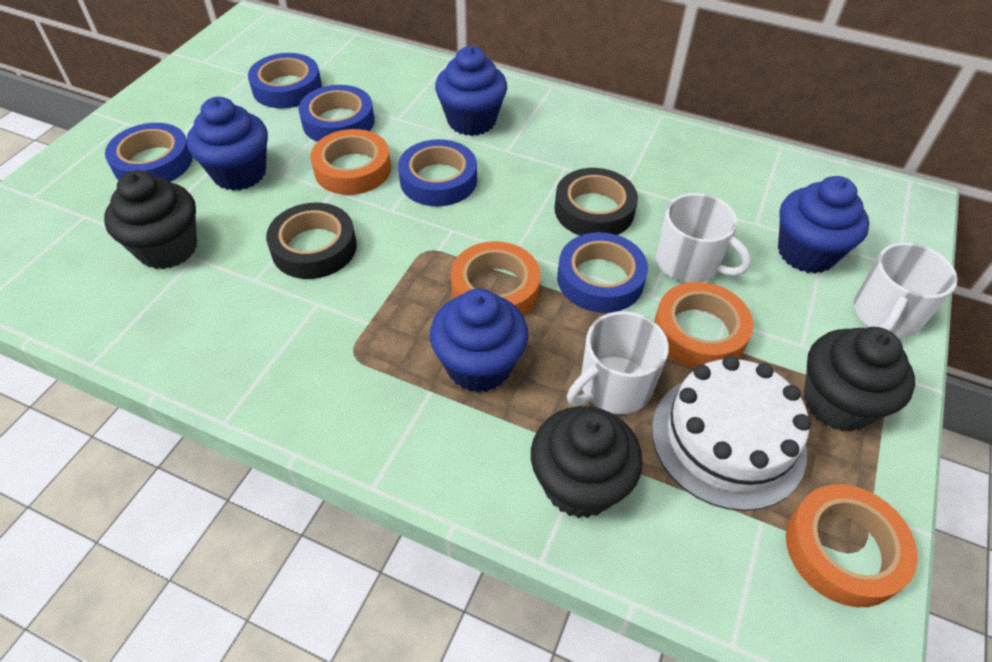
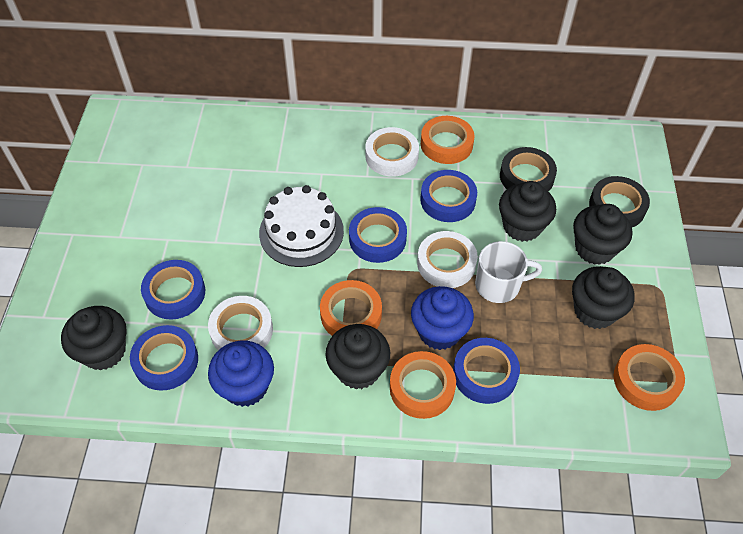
black cupcake: 3 -> 5
blue cupcake: 4 -> 2
white mug: 3 -> 1
white tape: 0 -> 3

